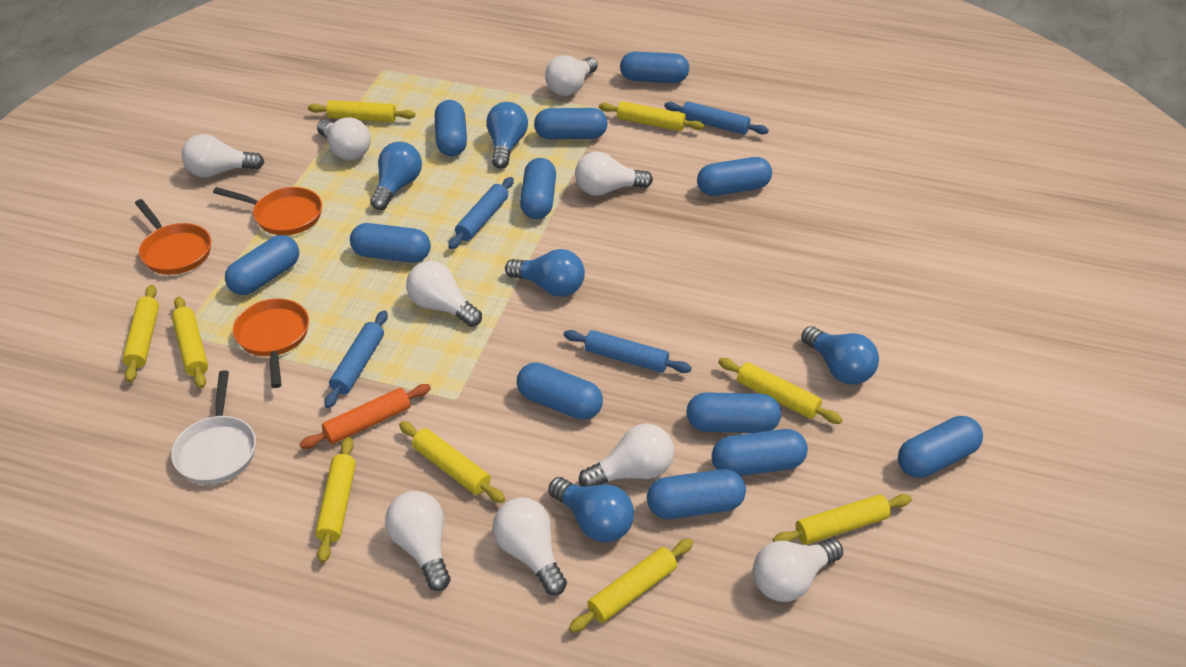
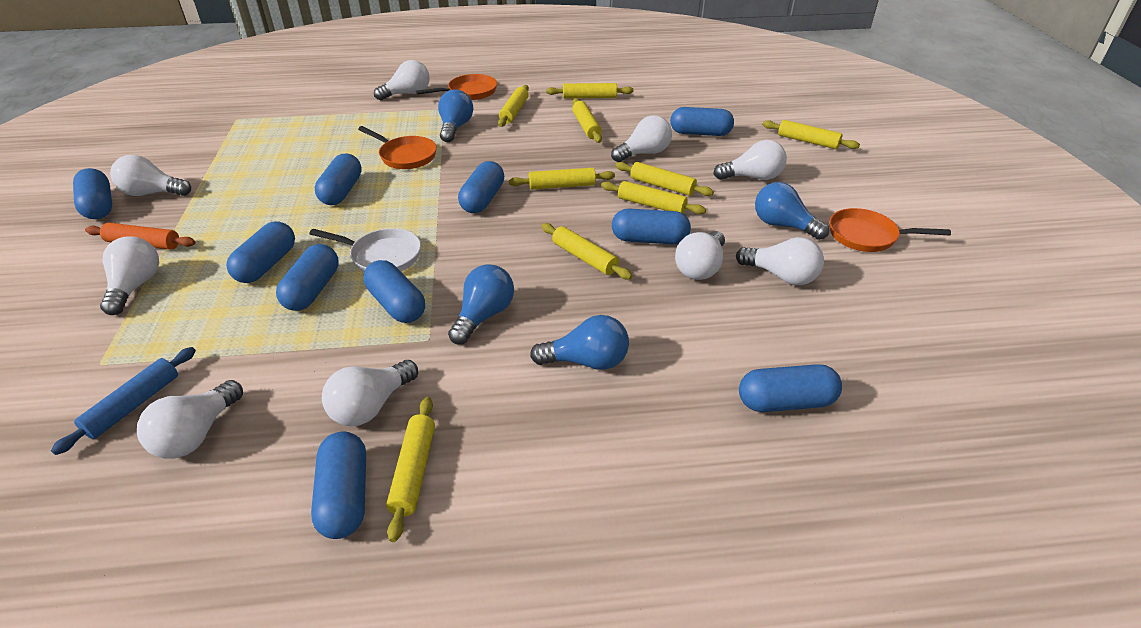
blue capsule: 12 -> 10
blue light bulb: 5 -> 4
blue rolling pin: 4 -> 1

